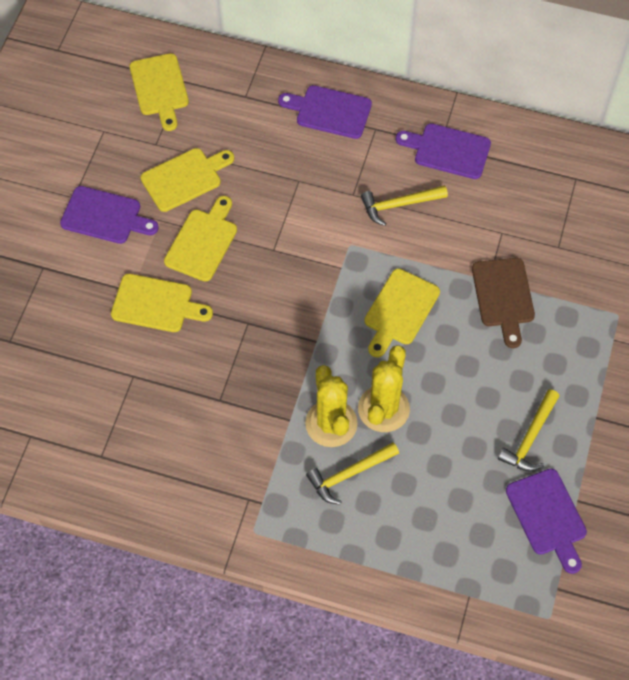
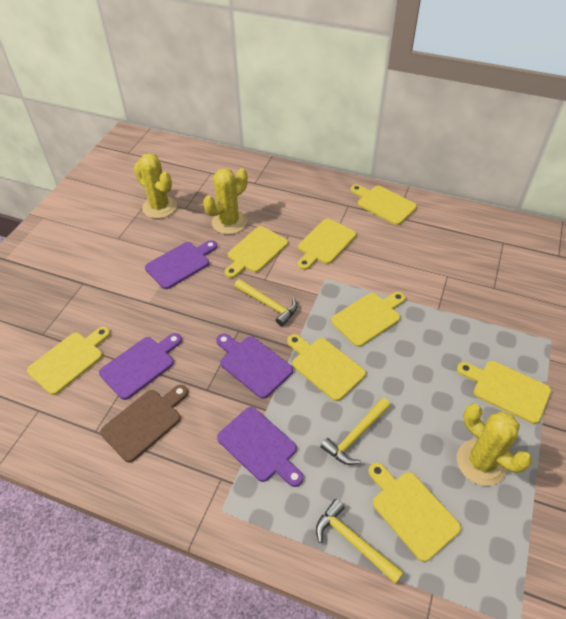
yellow cactus: 2 -> 3
yellow cutting board: 5 -> 8

